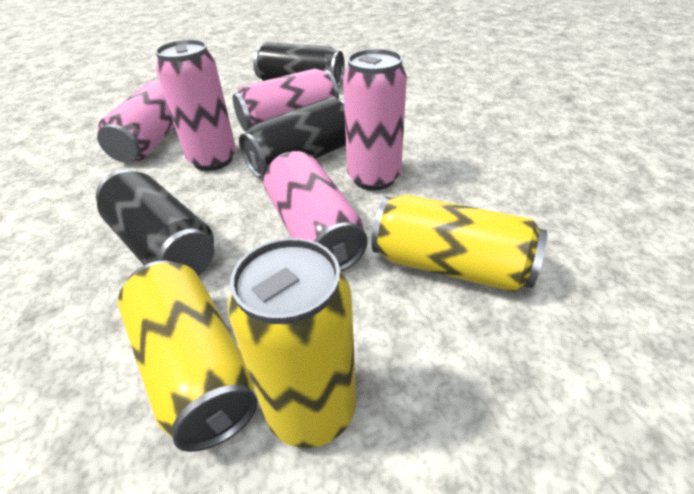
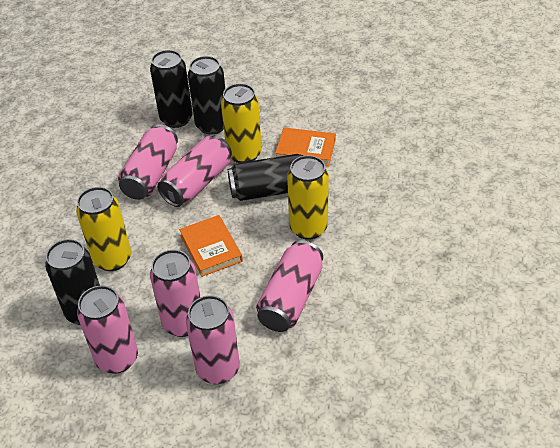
black can: 3 -> 4
orange book: 0 -> 2
pink can: 5 -> 6

